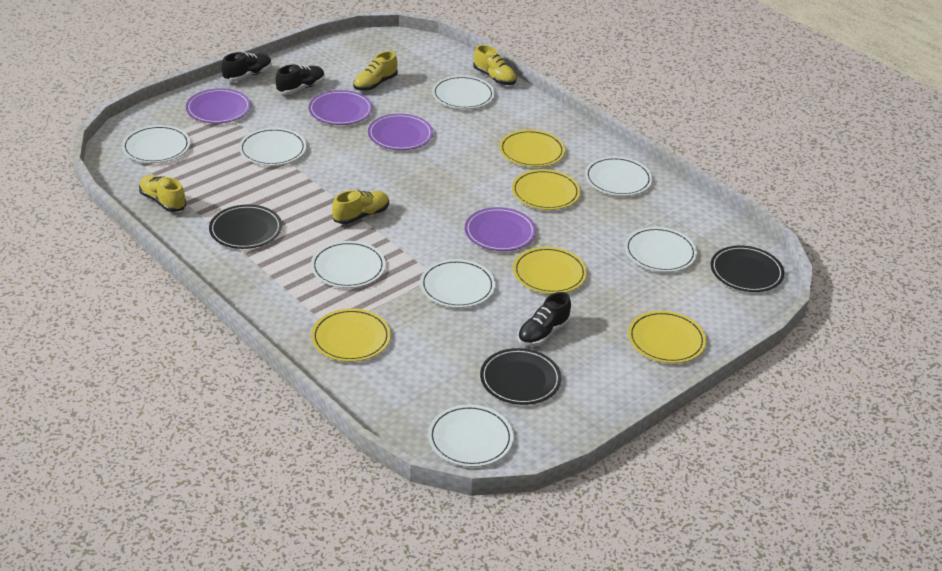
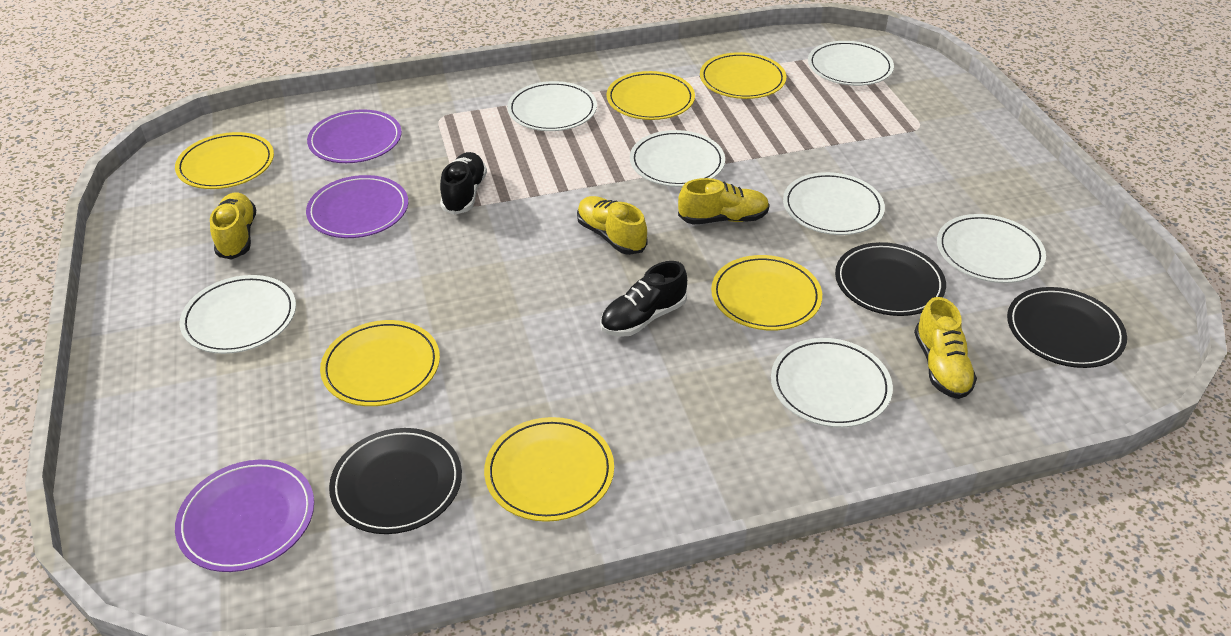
black shoe: 3 -> 2
purple plate: 4 -> 3
white plate: 8 -> 7
yellow plate: 5 -> 6

